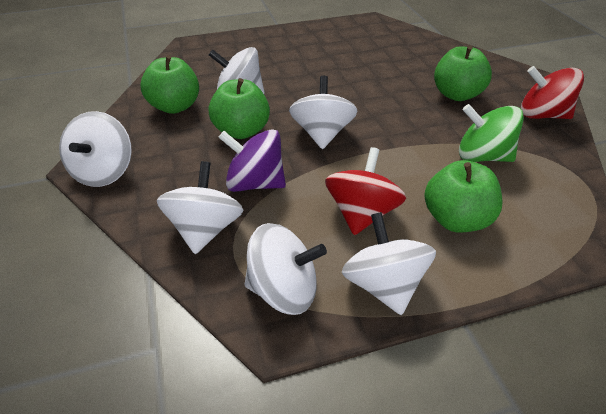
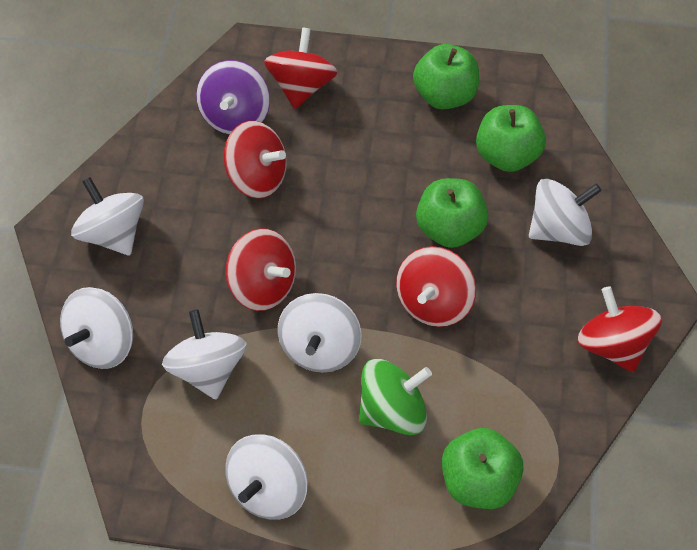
red spinning top: 2 -> 5

